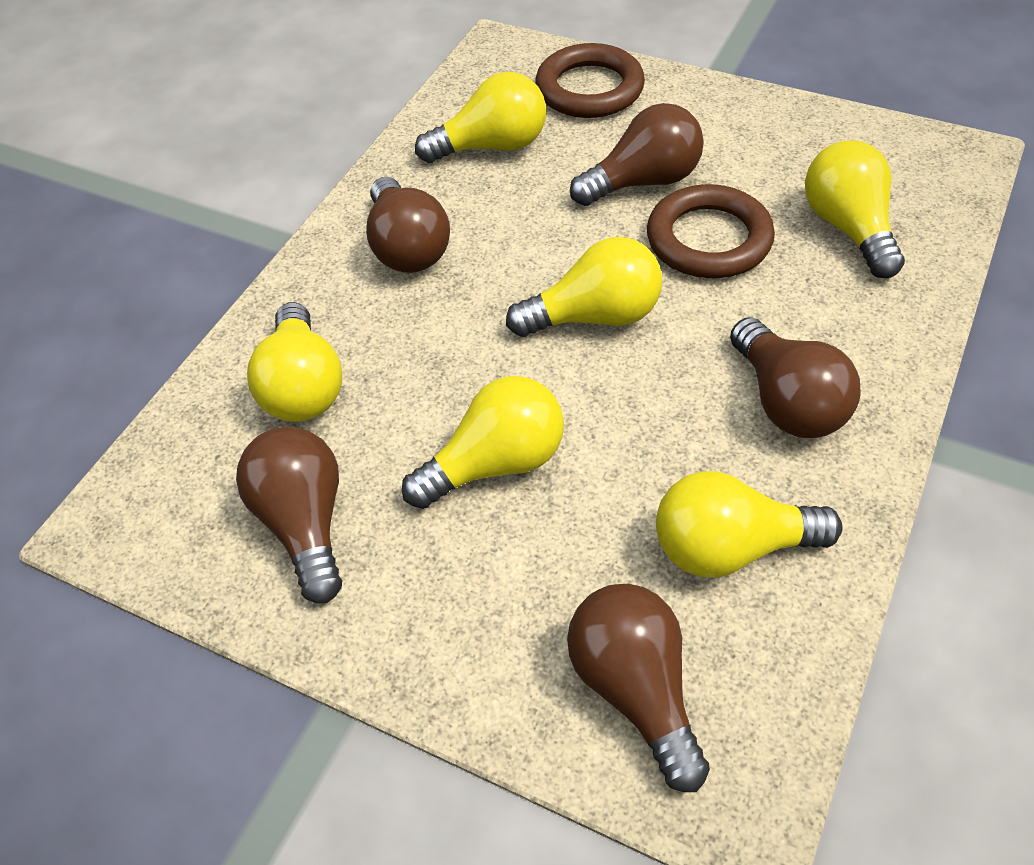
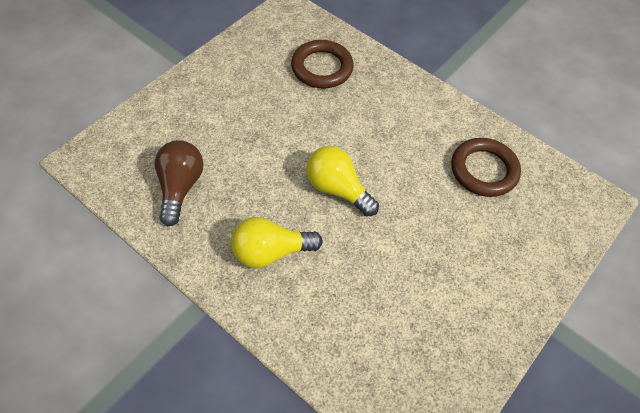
brown light bulb: 5 -> 1
yellow light bulb: 6 -> 2

